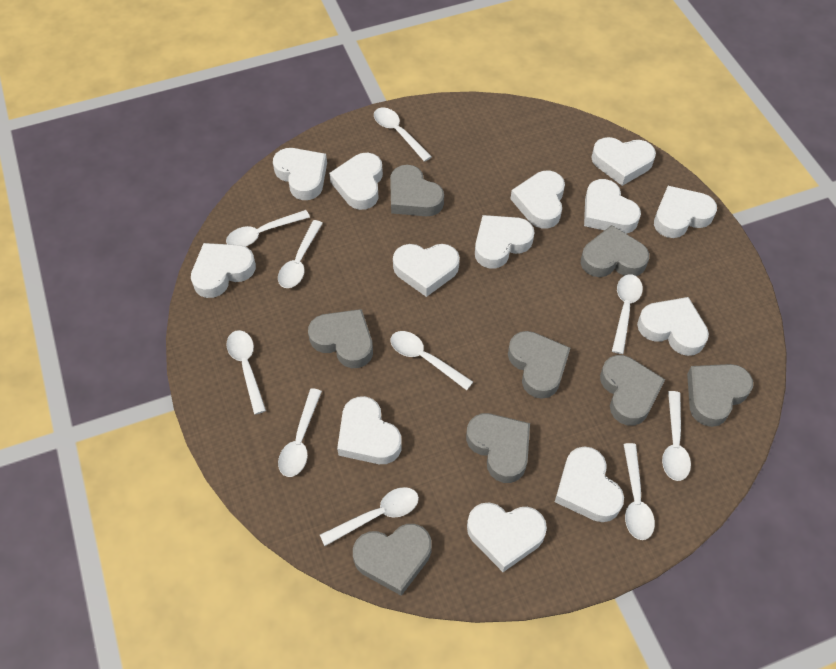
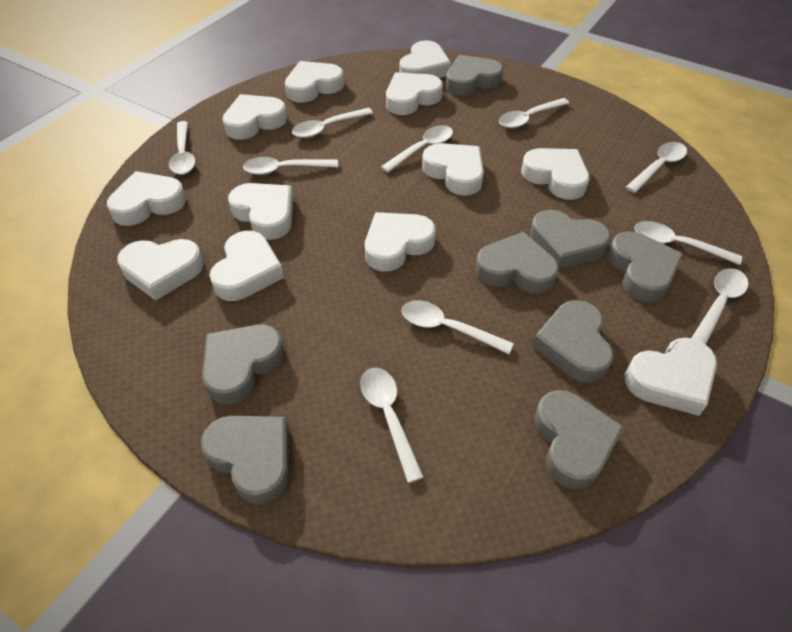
white heart: 13 -> 12

